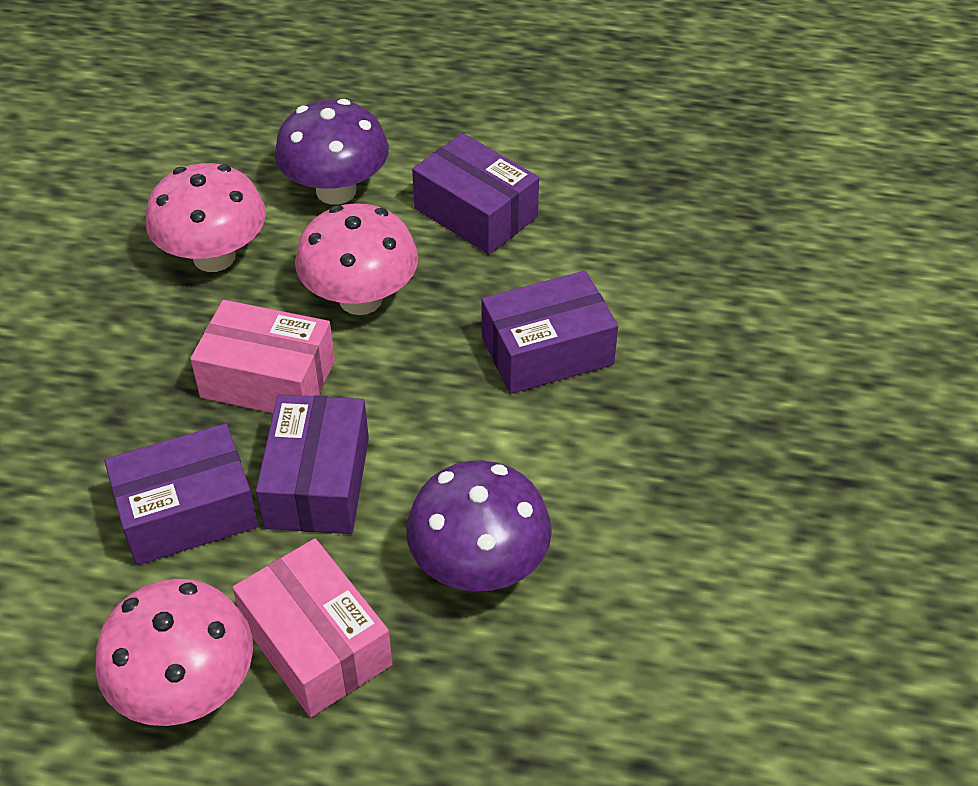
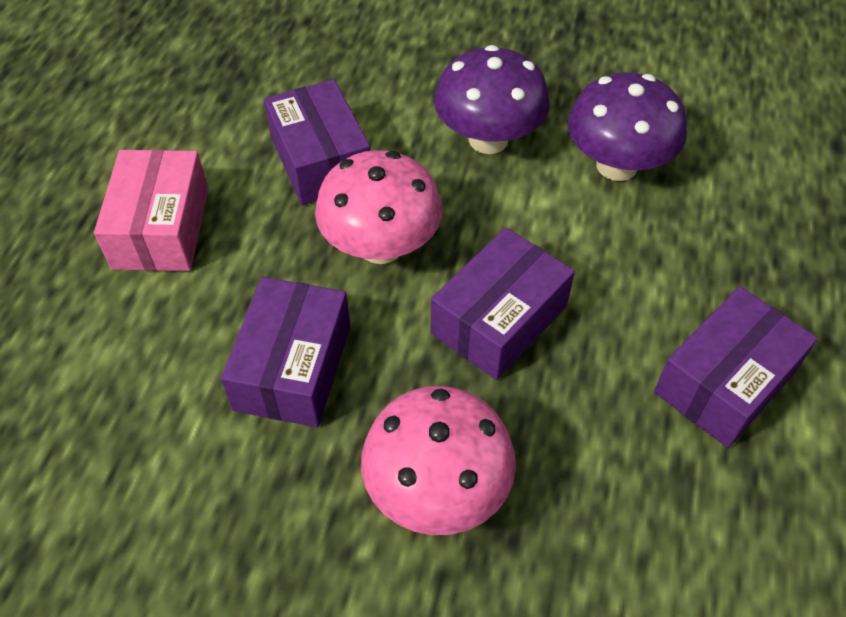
pink box: 2 -> 1
pink mushroom: 3 -> 2

